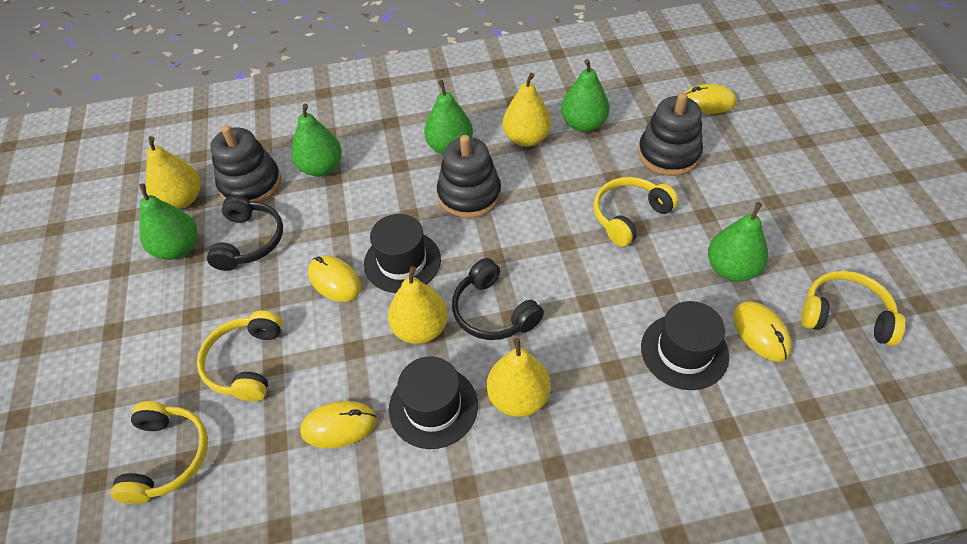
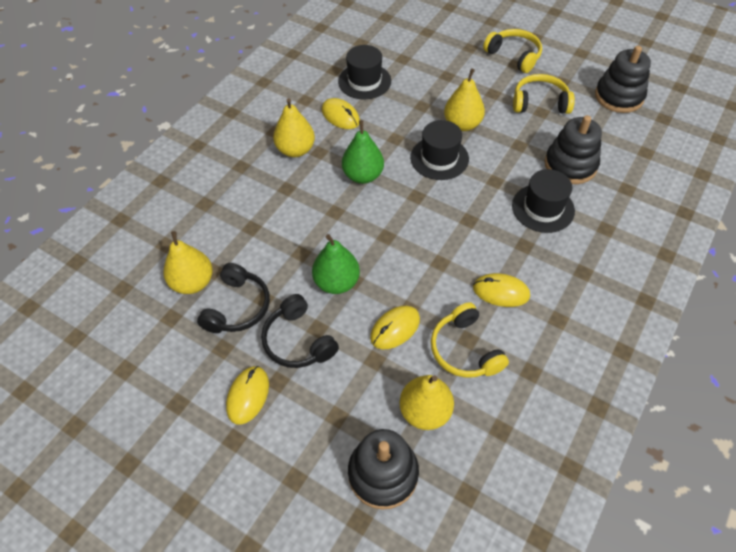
green pear: 5 -> 2
yellow headphones: 4 -> 3

